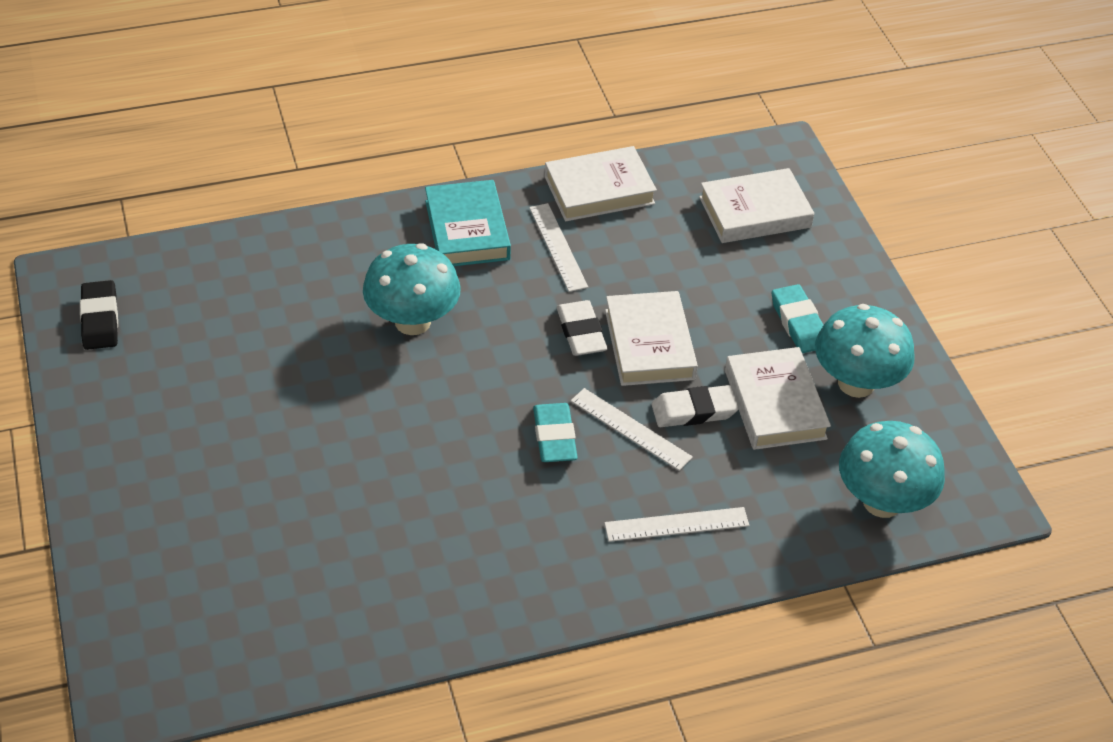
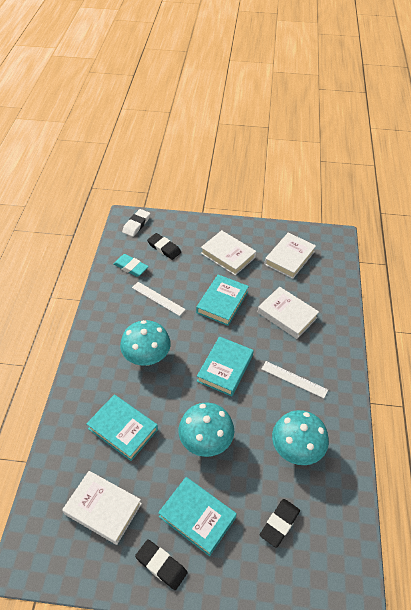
black eraser: 1 -> 3
turquoise book: 1 -> 4
turquoise eraser: 2 -> 1
white eraser: 2 -> 1
white ruler: 3 -> 2

